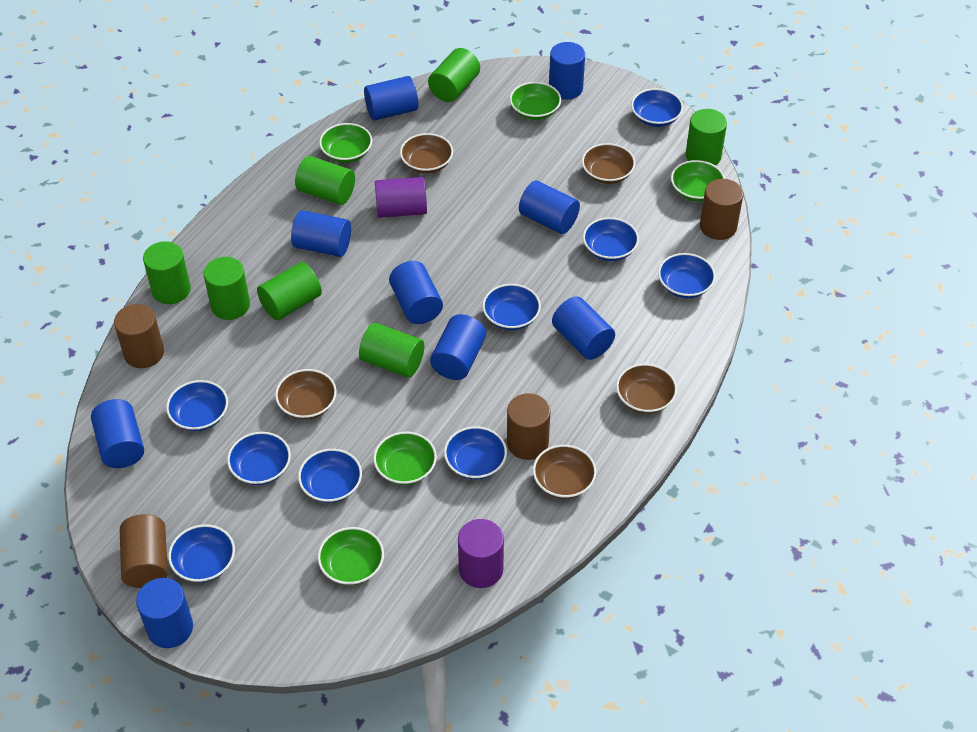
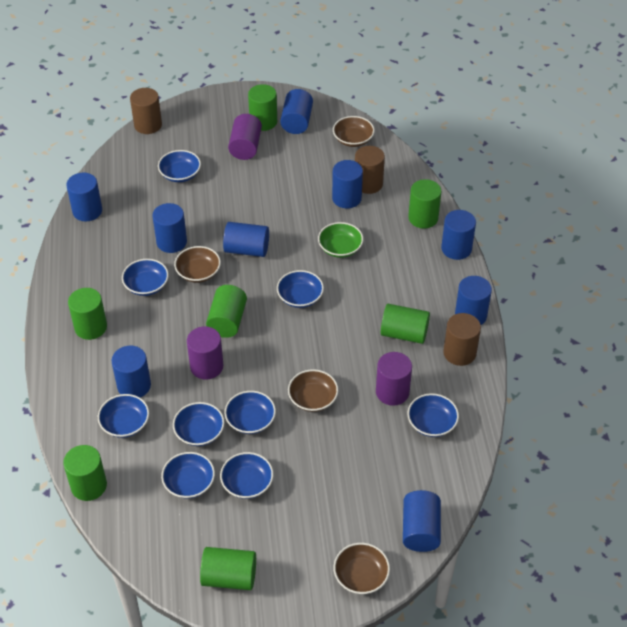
brown bowl: 5 -> 4
brown cylinder: 4 -> 3
green bowl: 5 -> 1
purple cylinder: 2 -> 3

